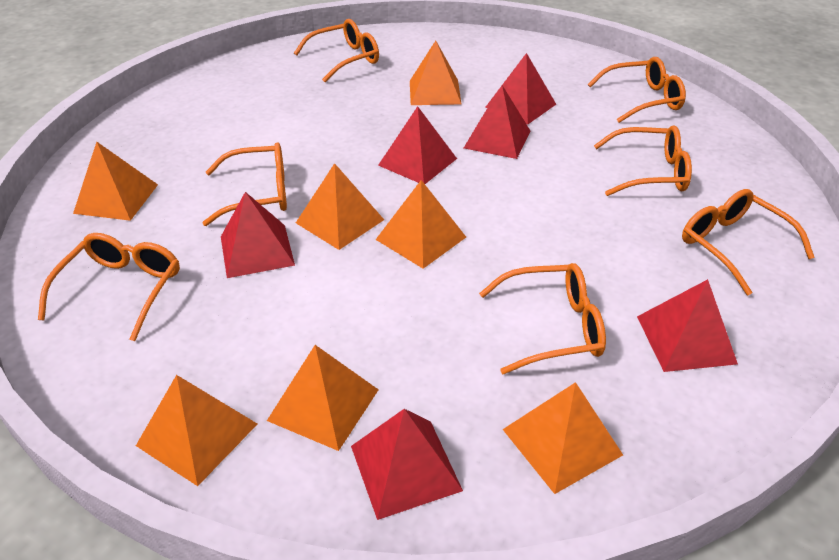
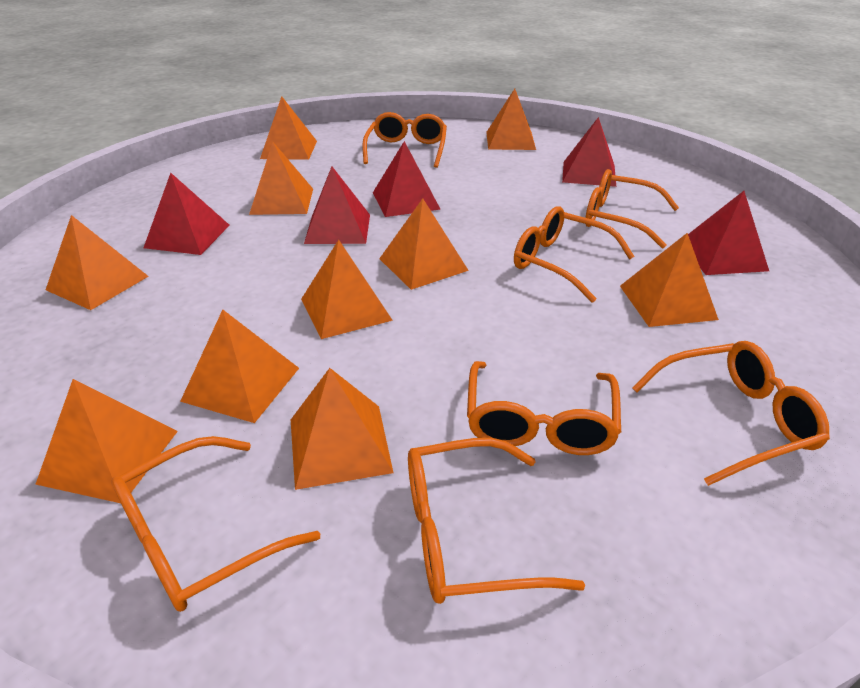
orange pyramid: 7 -> 10
red pyramid: 6 -> 5

